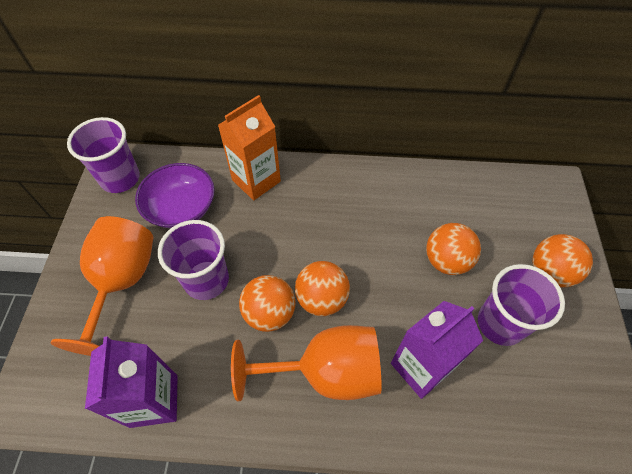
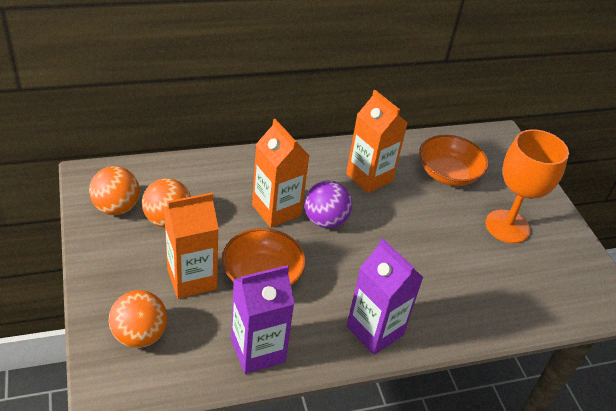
orange ball: 4 -> 3
orange bowl: 0 -> 2
orange carton: 1 -> 3
orange goblet: 2 -> 1
purple ball: 0 -> 1
purple bowl: 1 -> 0
purple cup: 3 -> 0

